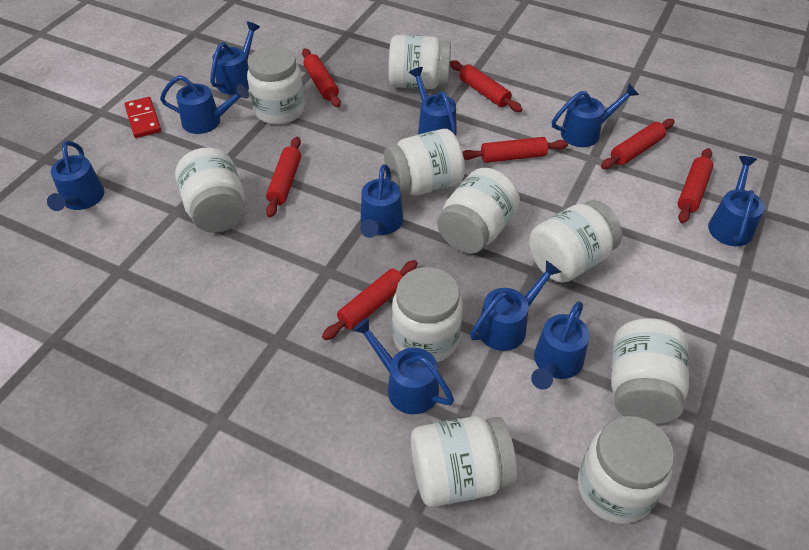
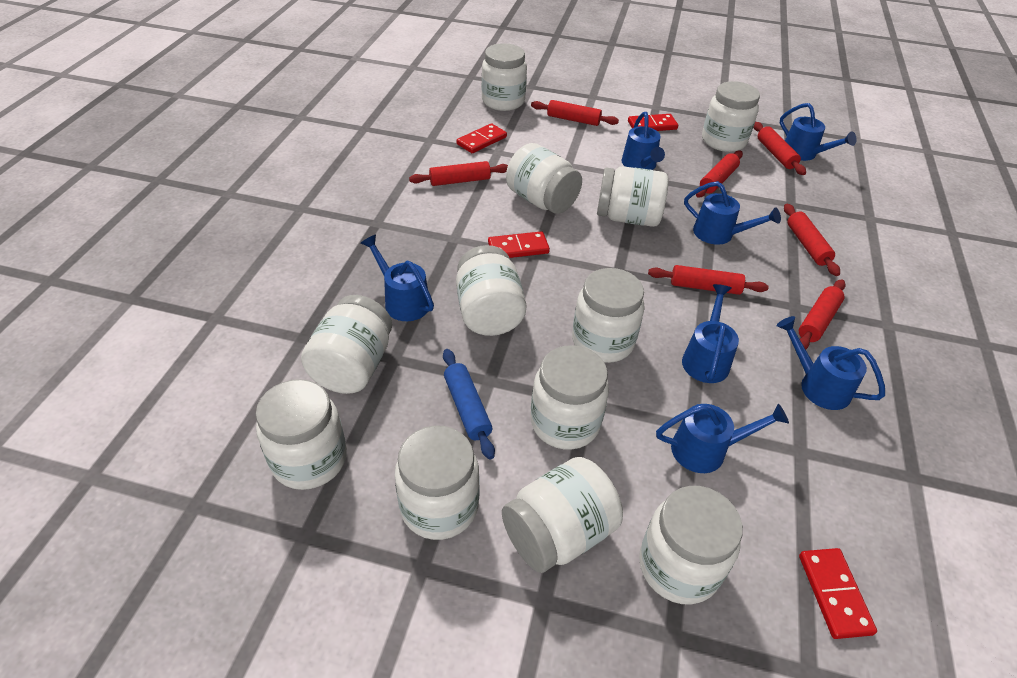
blue rolling pin: 0 -> 1
blue watering can: 10 -> 7
red domino: 1 -> 4
white jar: 10 -> 12

